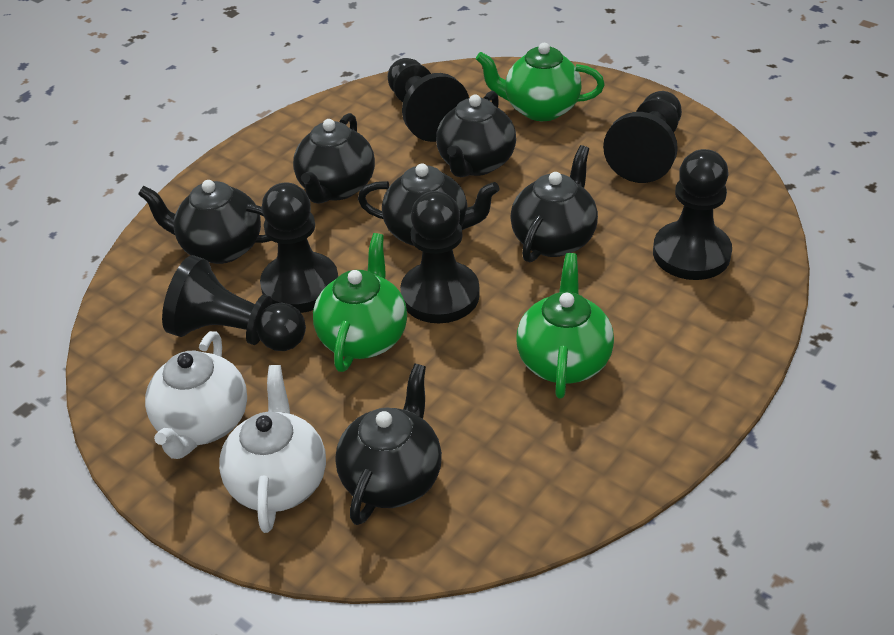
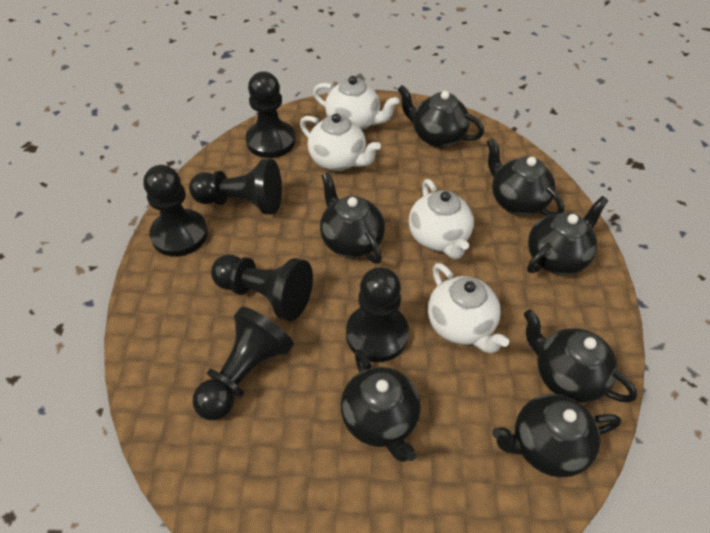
black teapot: 6 -> 7
green teapot: 3 -> 0
white teapot: 2 -> 4

